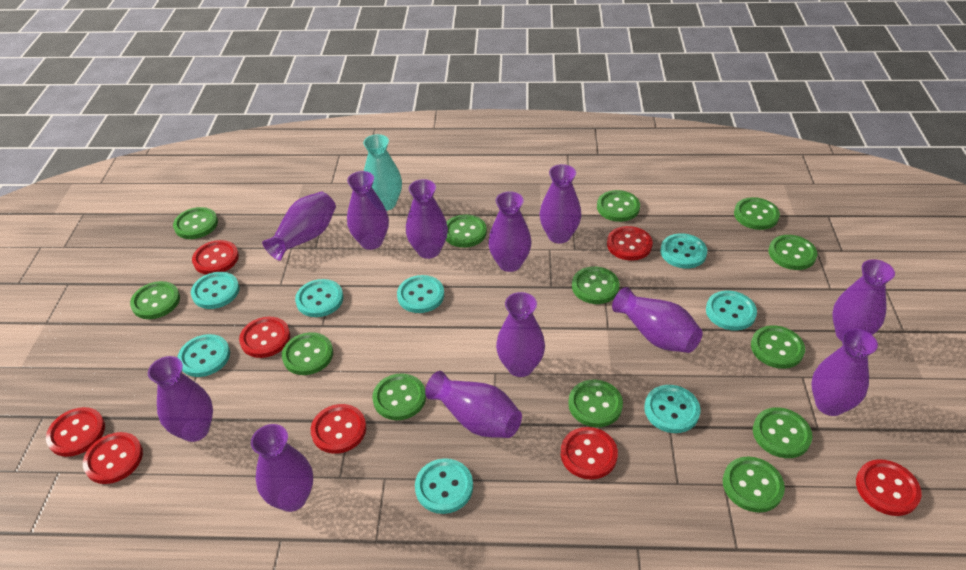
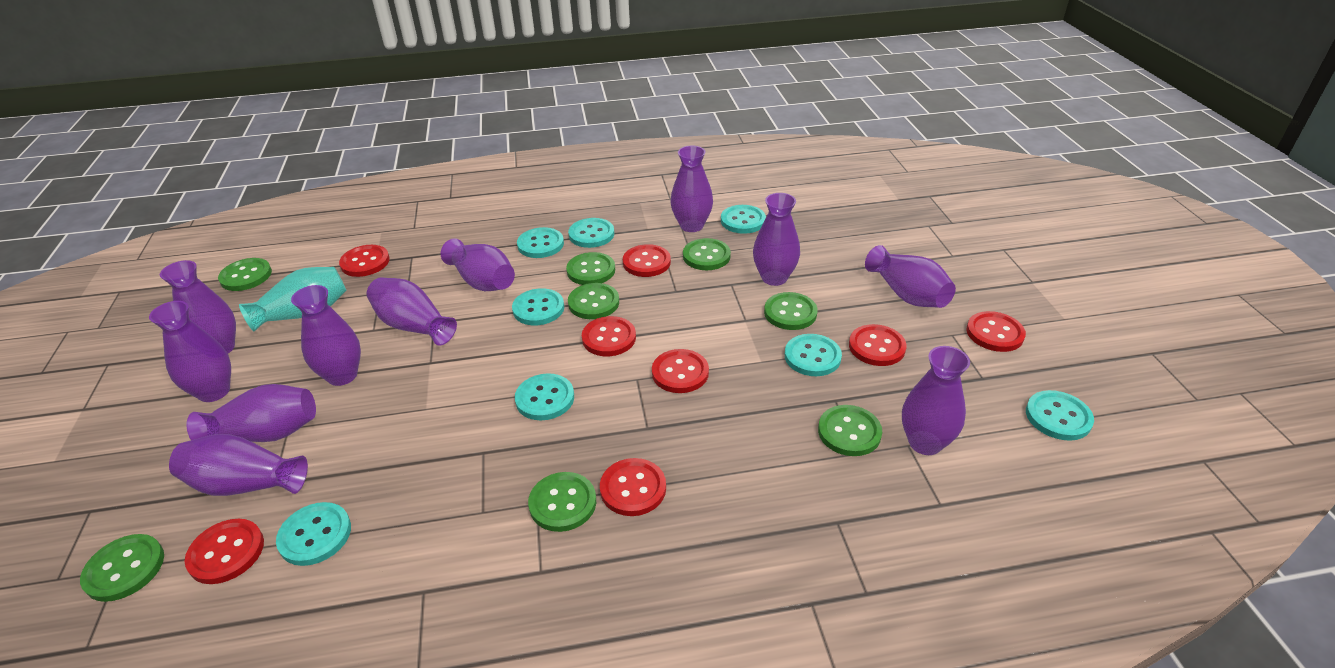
green button: 13 -> 8
purple vase: 12 -> 11

